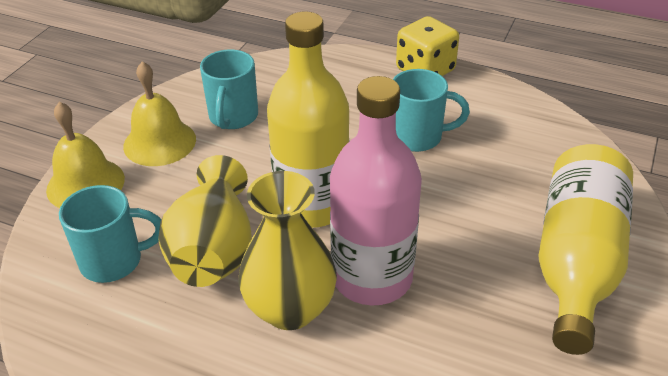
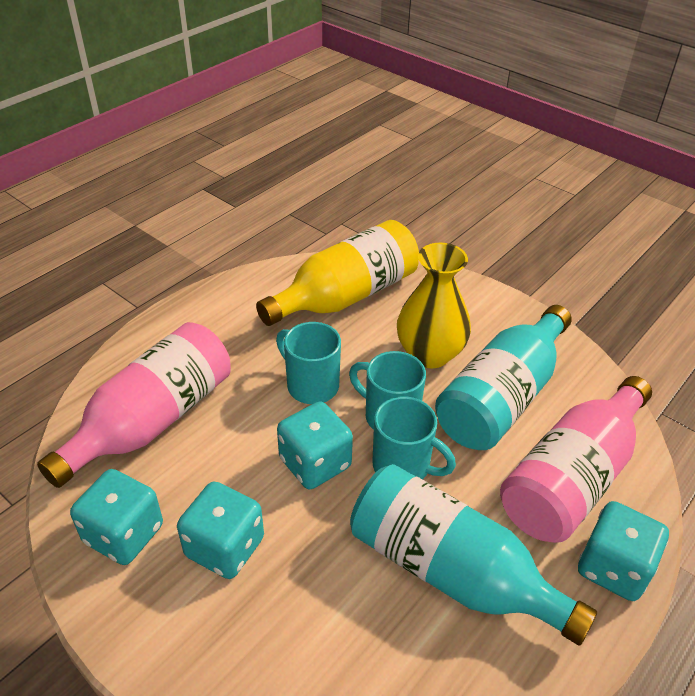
pink bottle: 1 -> 2
turquoise bottle: 0 -> 2
turquoise dice: 0 -> 4
yellow bell: 2 -> 0
yellow bottle: 2 -> 1
yellow dice: 1 -> 0
yellow vase: 2 -> 1

